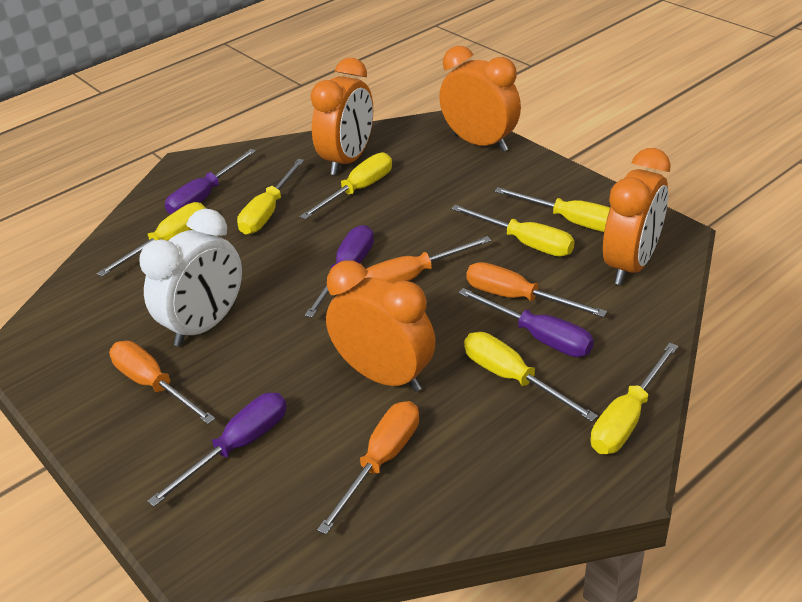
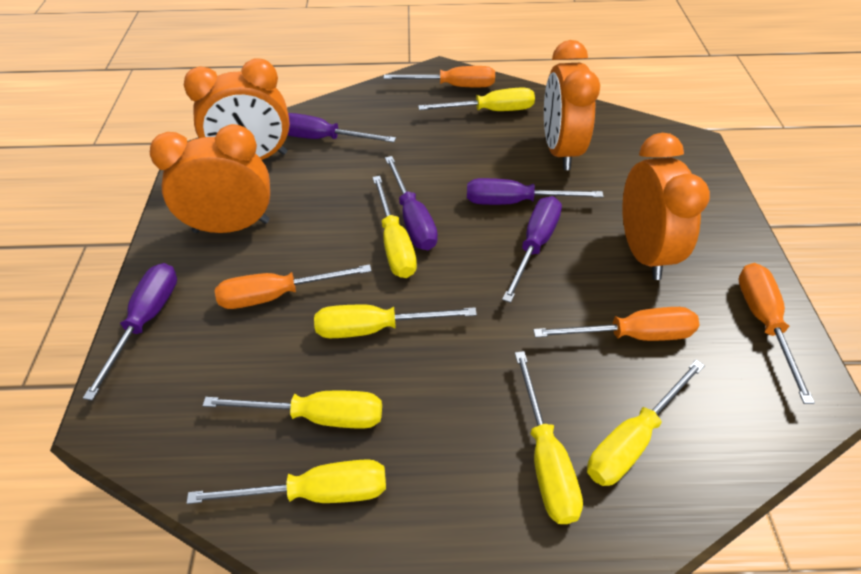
purple screwdriver: 4 -> 5
white clock: 1 -> 0

